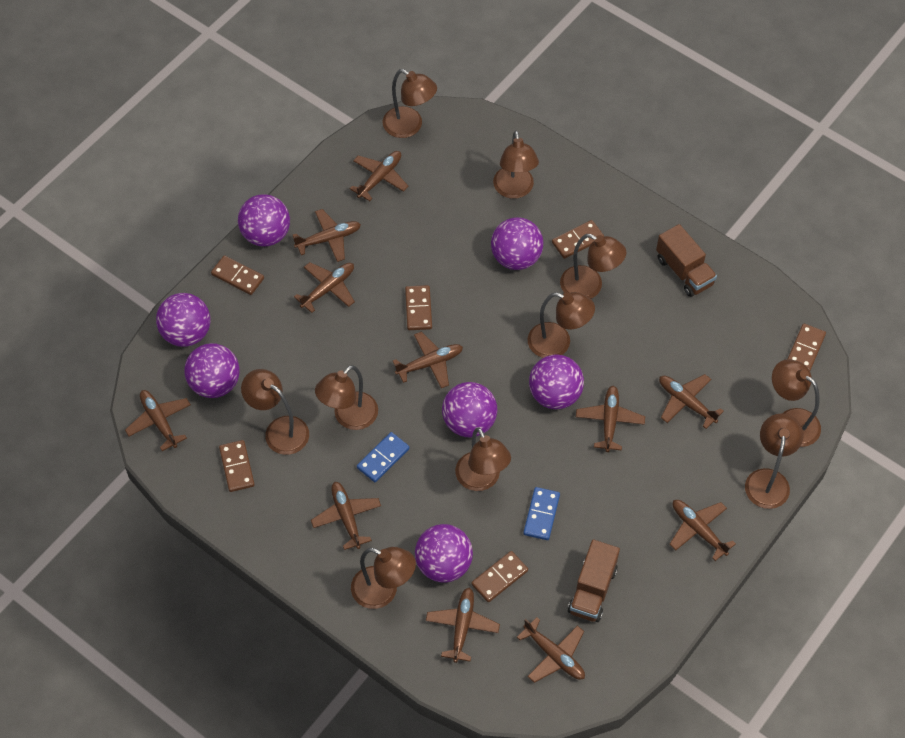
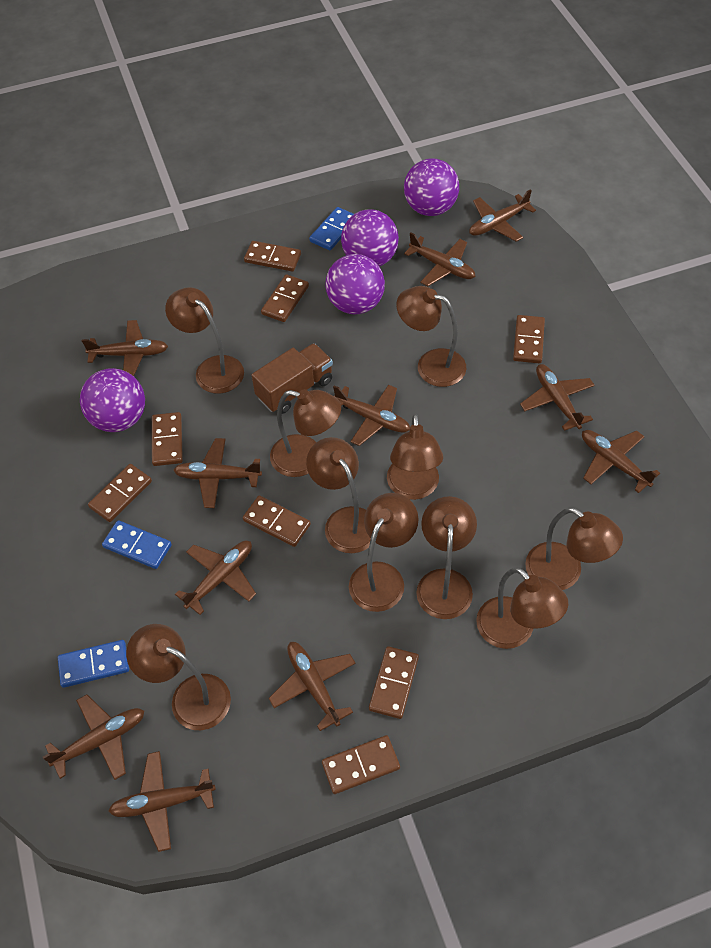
blue domino: 2 -> 3
brown domino: 6 -> 8
brown truck: 2 -> 1
purple ball: 7 -> 4

